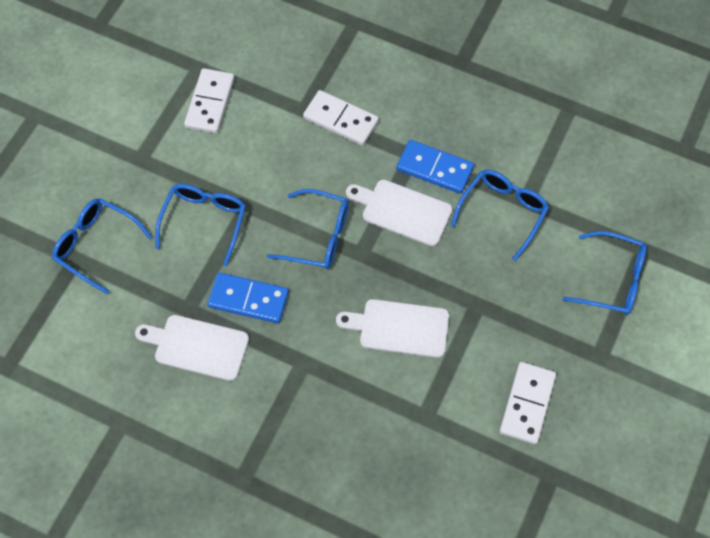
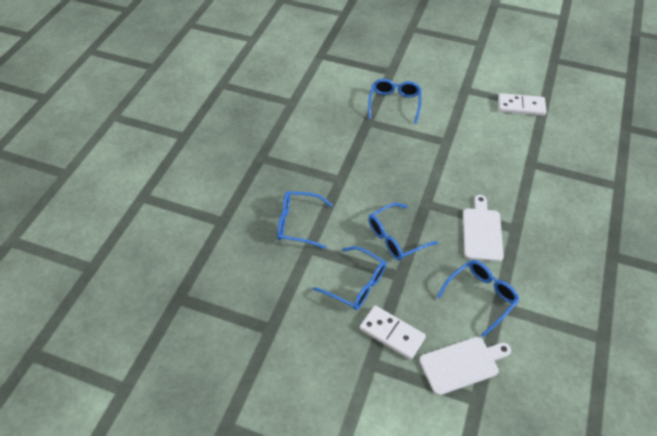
blue domino: 2 -> 0
white cutting board: 3 -> 2
white domino: 3 -> 2

